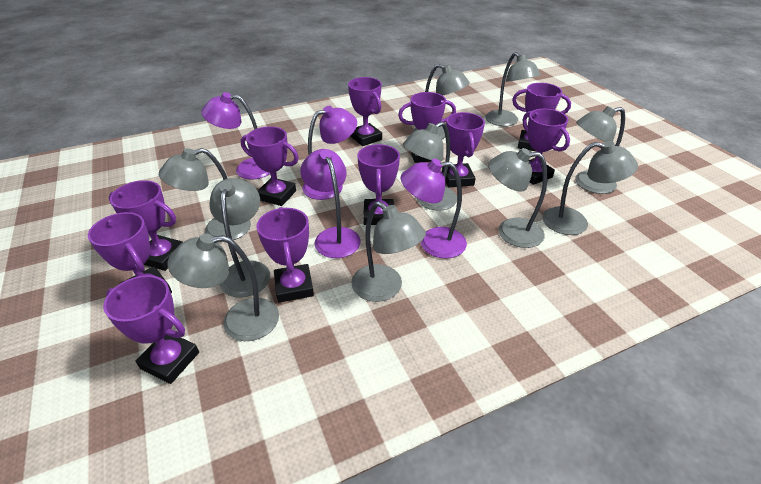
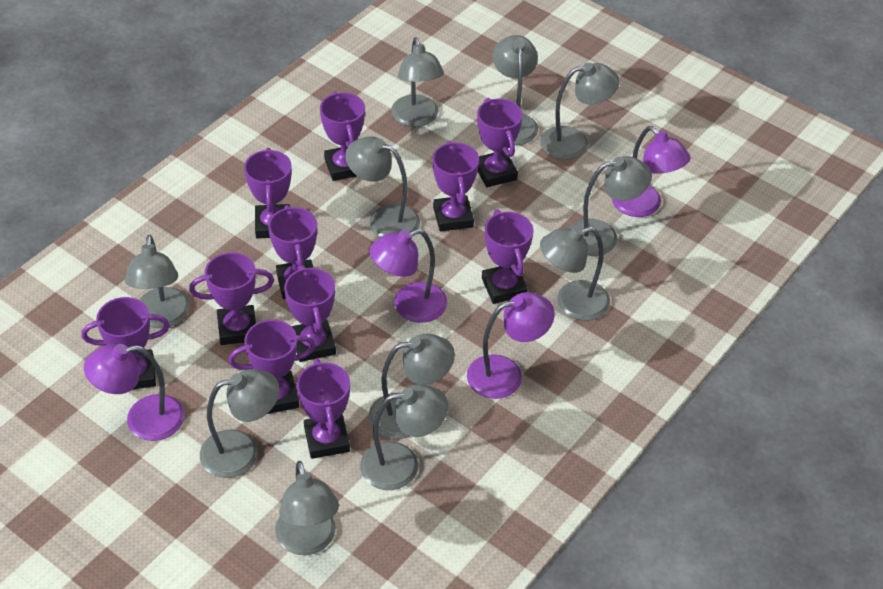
grey lamp: 10 -> 11

